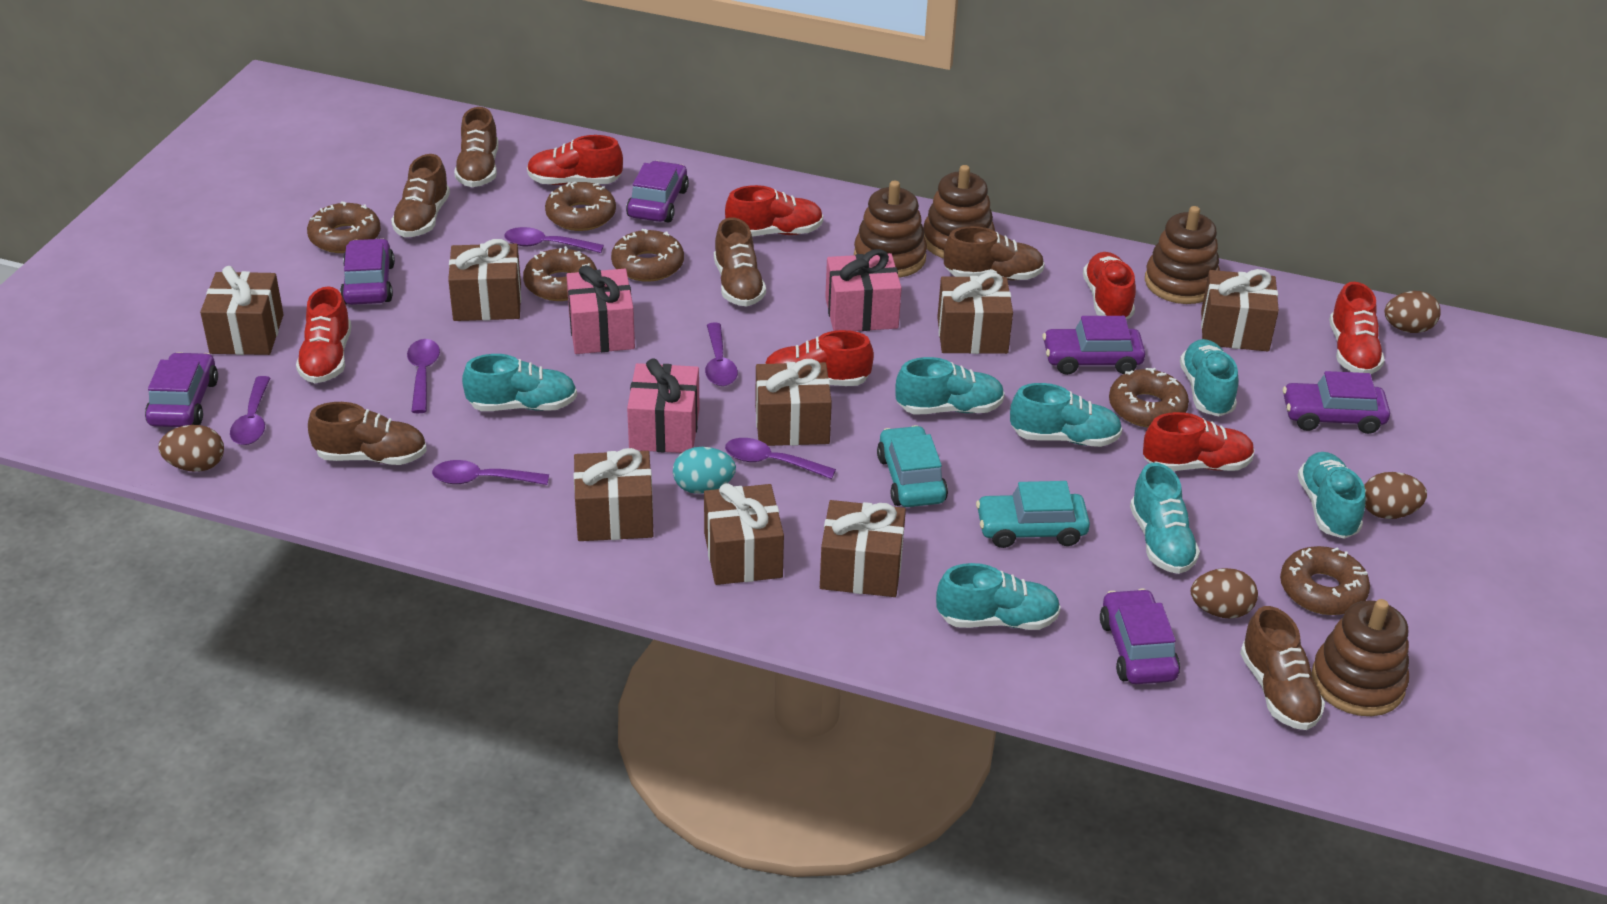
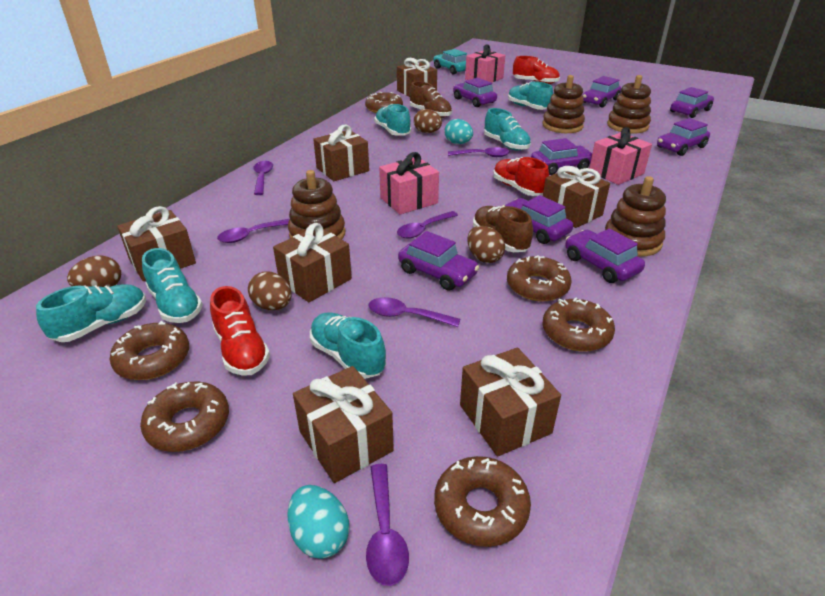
brown gift: 8 -> 7
brown shoe: 6 -> 2
purple car: 6 -> 8
red shoe: 7 -> 3
turquoise car: 2 -> 1
turquoise egg: 1 -> 2
turquoise shoe: 7 -> 6

